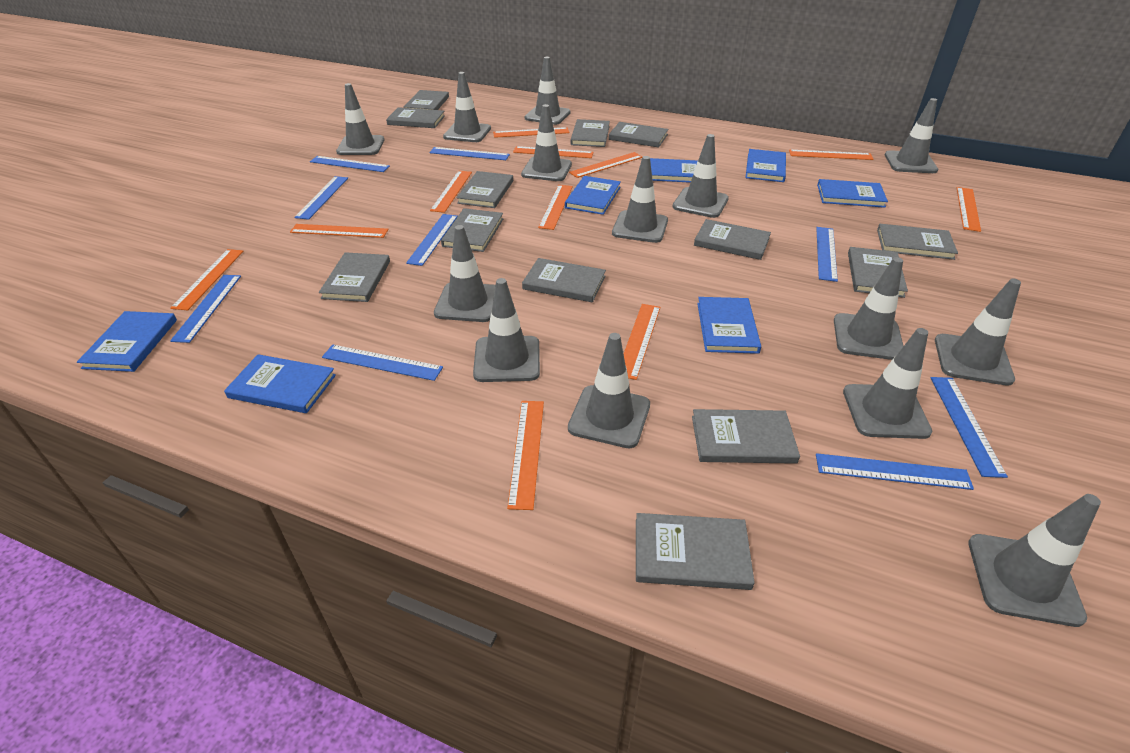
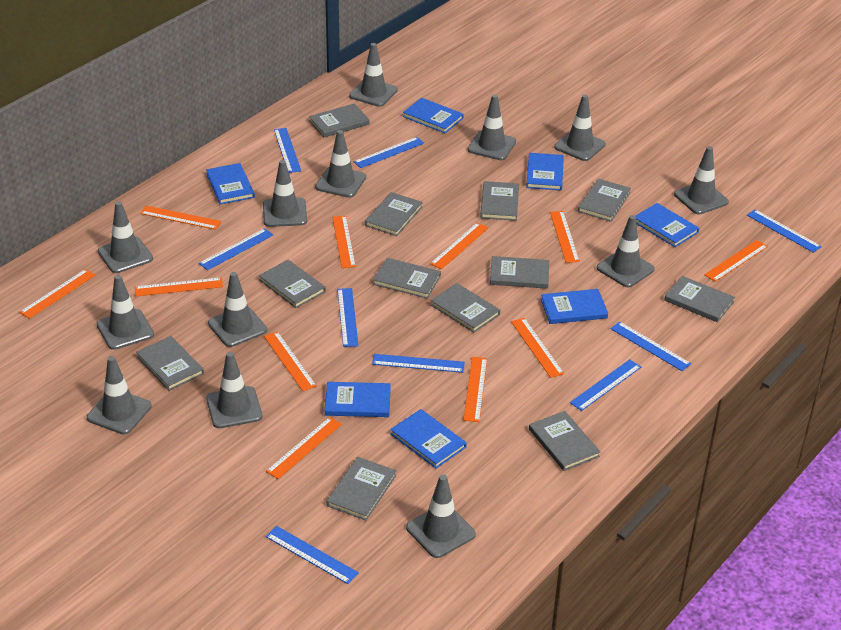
grey book: 13 -> 12
grey traffic cone: 14 -> 13

